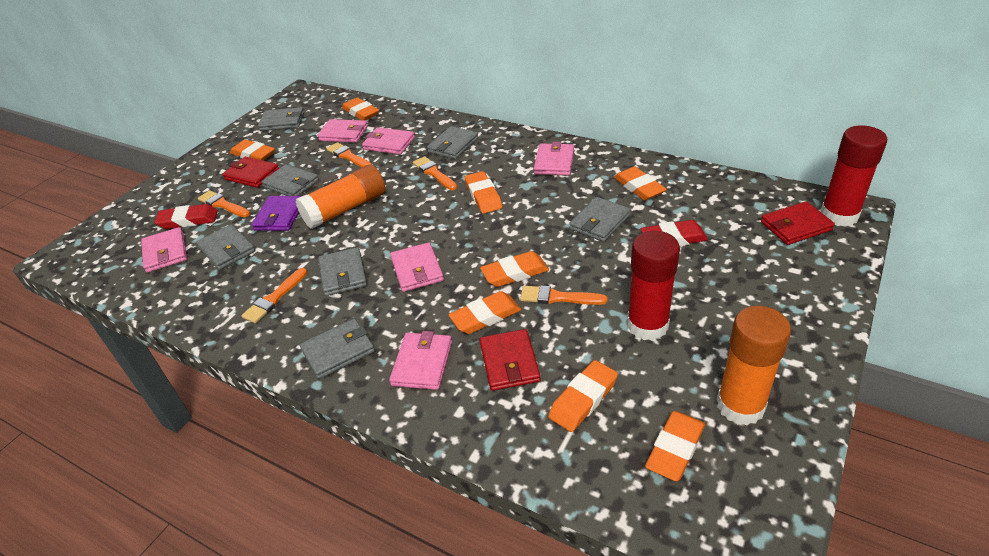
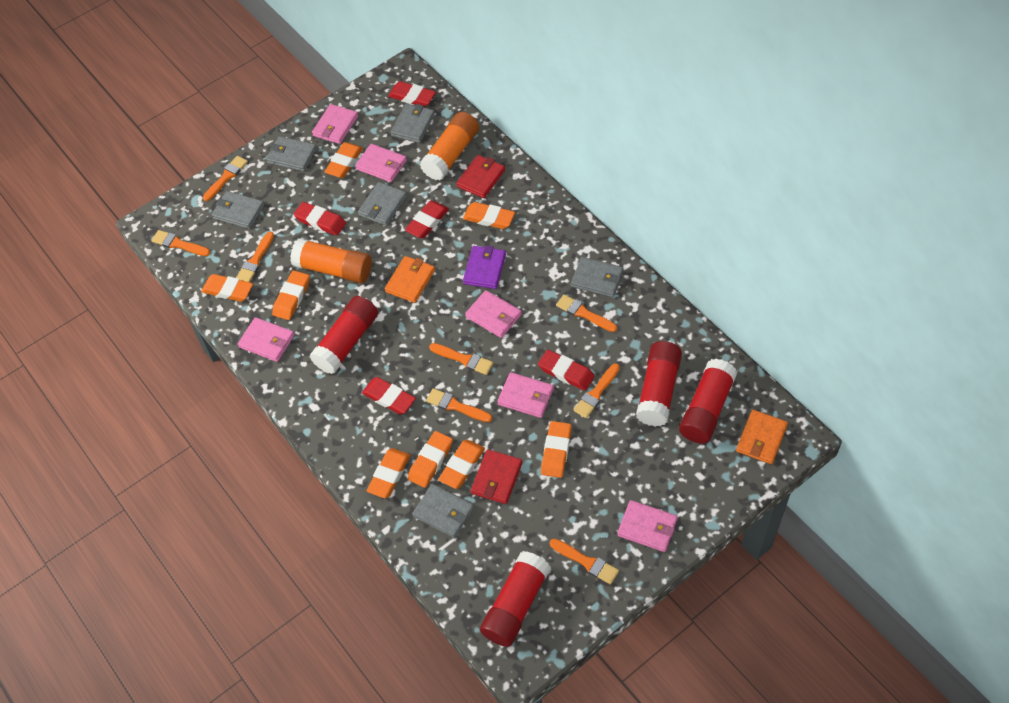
grey wallet: 7 -> 6
orange brush: 5 -> 8
orange wallet: 0 -> 2
red eraser: 2 -> 5
red glue stick: 2 -> 4
red wallet: 3 -> 2

